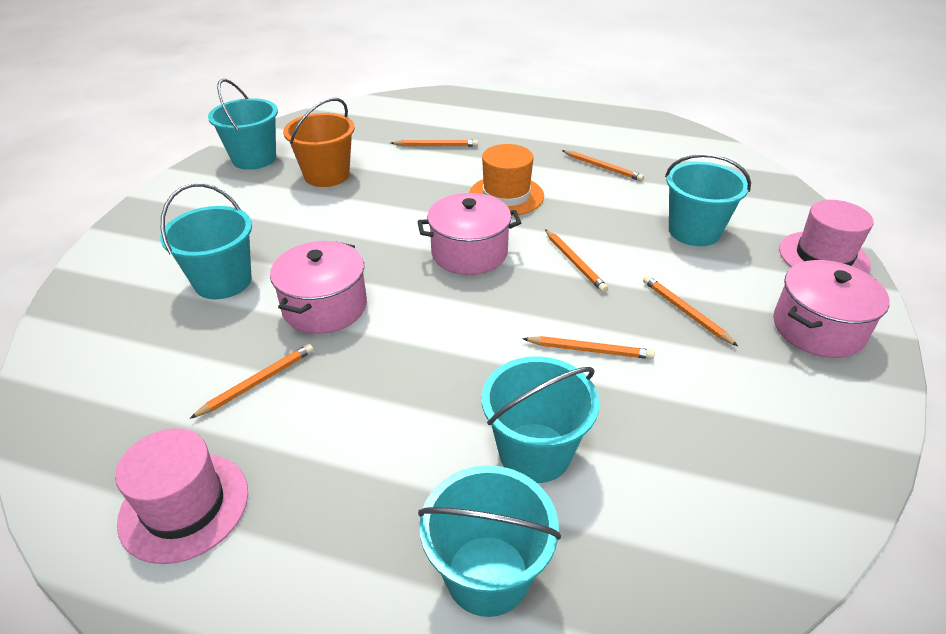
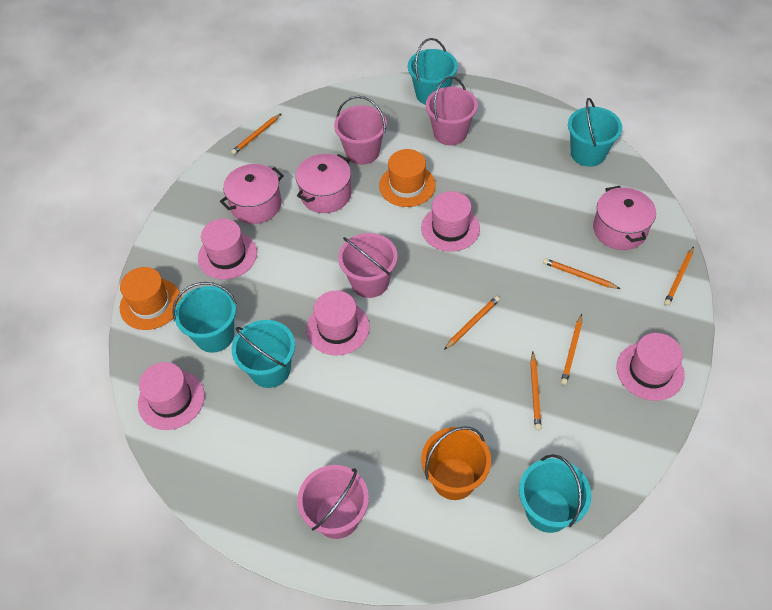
orange hat: 1 -> 2
pink bucket: 0 -> 4
pink hat: 2 -> 5

